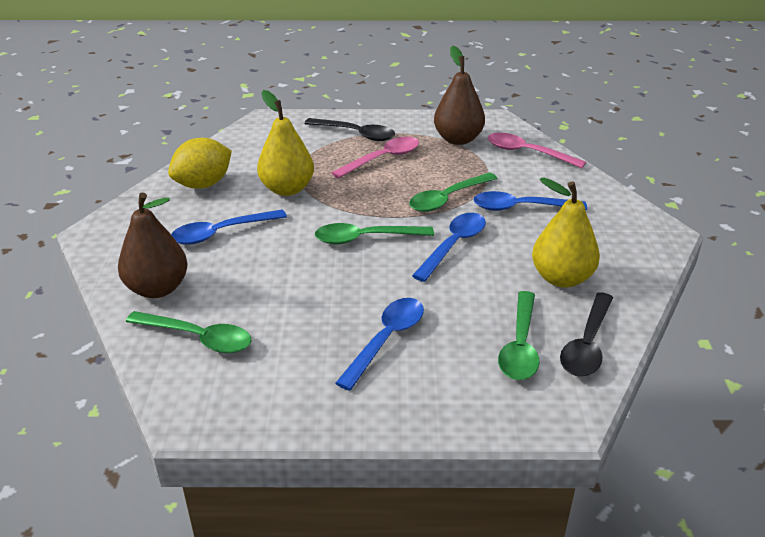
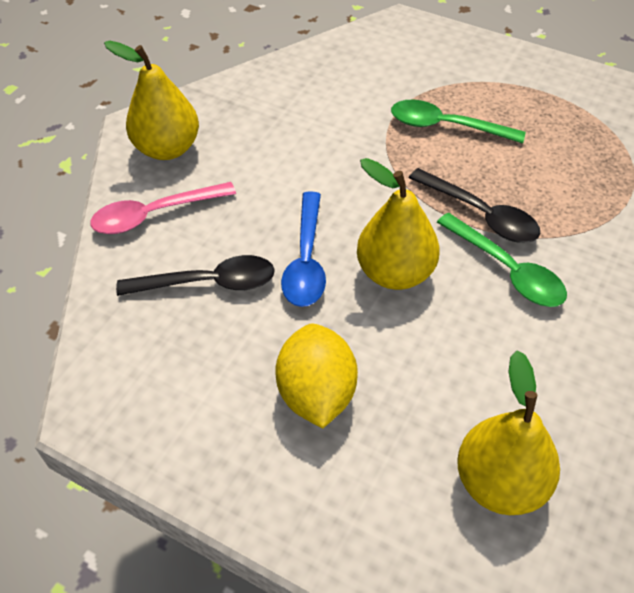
blue spoon: 4 -> 1
brown pear: 2 -> 0
green spoon: 4 -> 2
pink spoon: 2 -> 1
yellow pear: 2 -> 3

